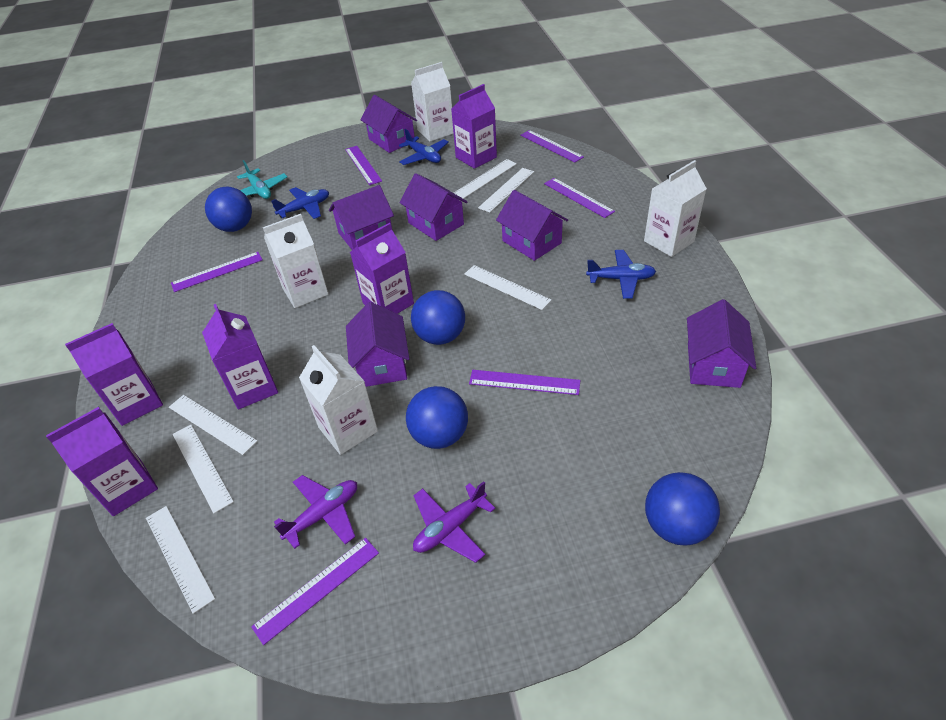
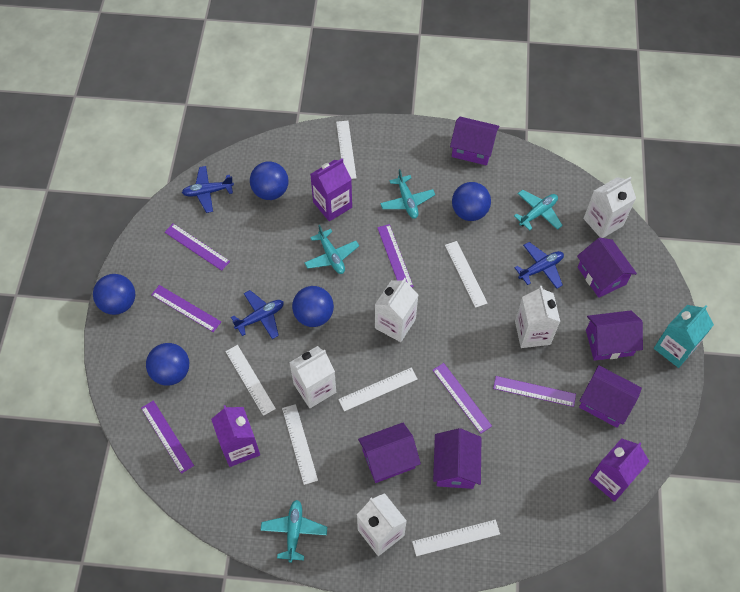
blue ball: 4 -> 5
purple carton: 5 -> 3
purple plane: 2 -> 0
turquoise carton: 0 -> 1
turquoise plane: 1 -> 4
white carton: 4 -> 5

